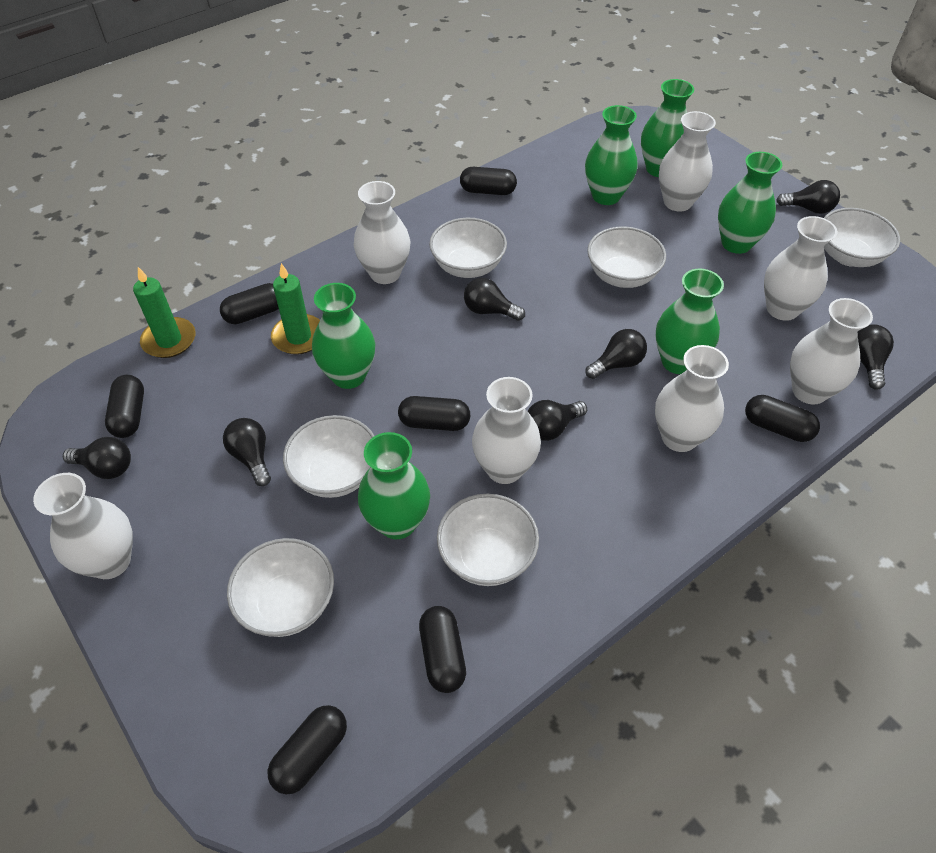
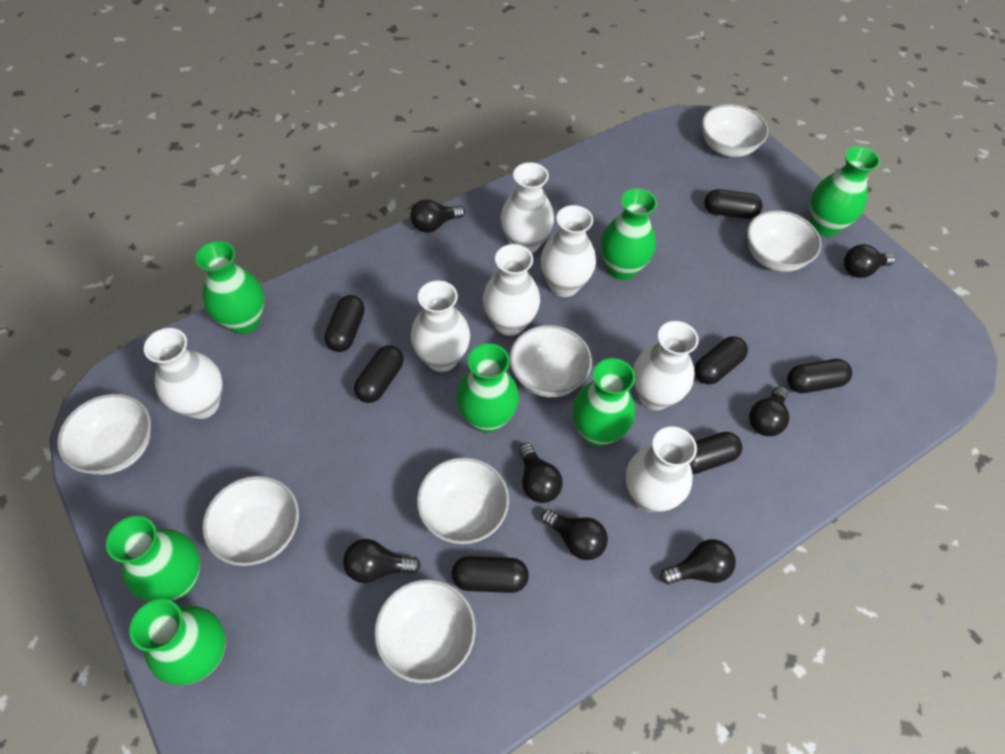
green candle: 2 -> 0
green vase: 6 -> 7
white bowl: 6 -> 7

